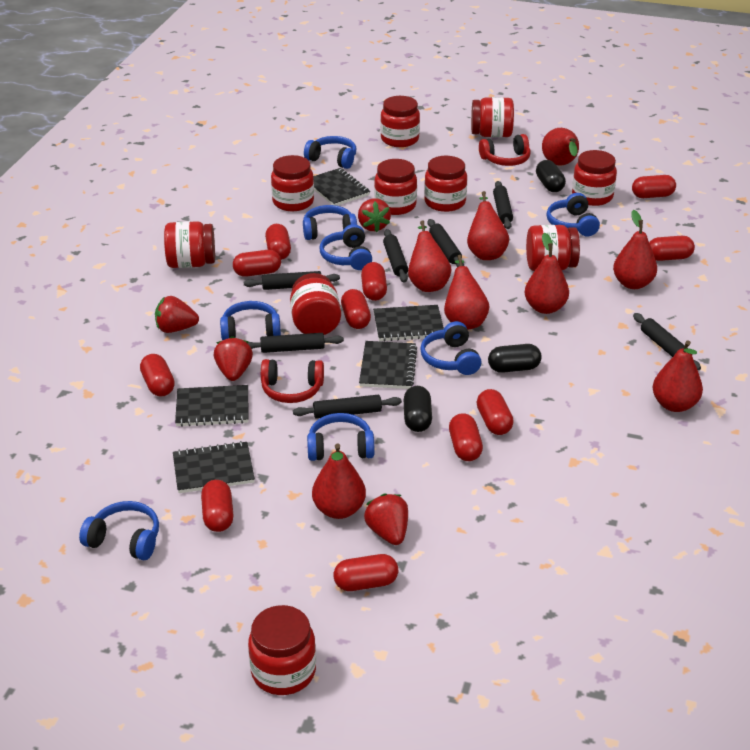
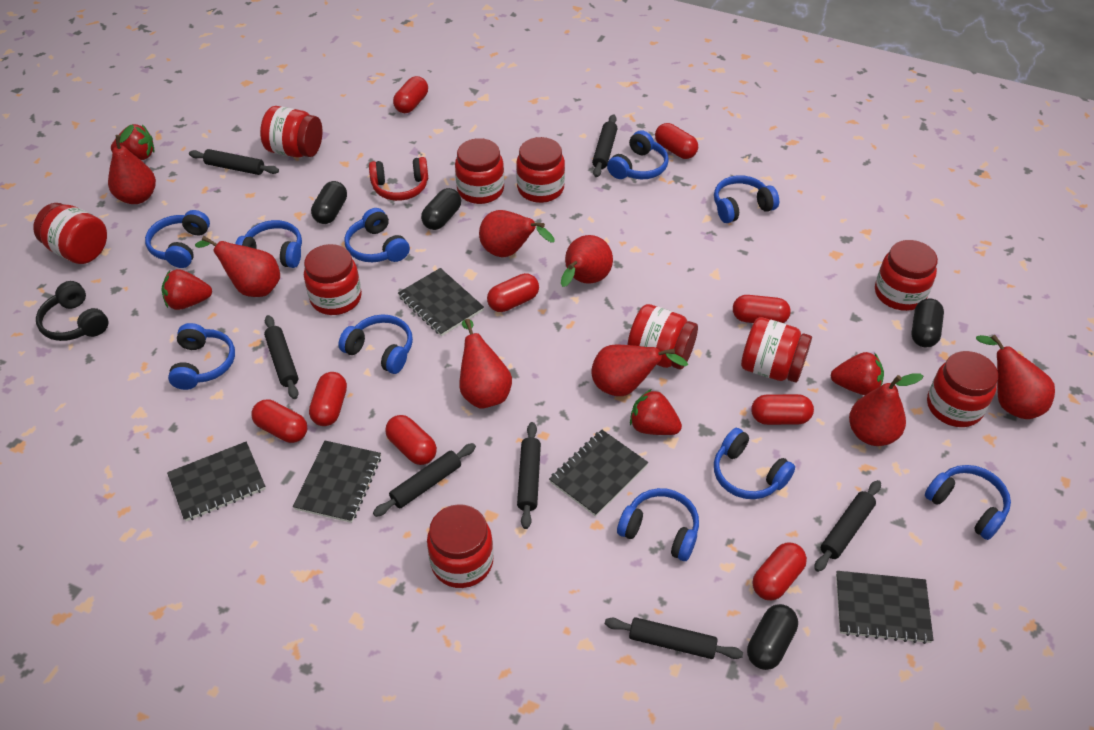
black capsule: 3 -> 4
black headphones: 0 -> 1
blue headphones: 8 -> 10
red capsule: 11 -> 9
red headphones: 2 -> 1

